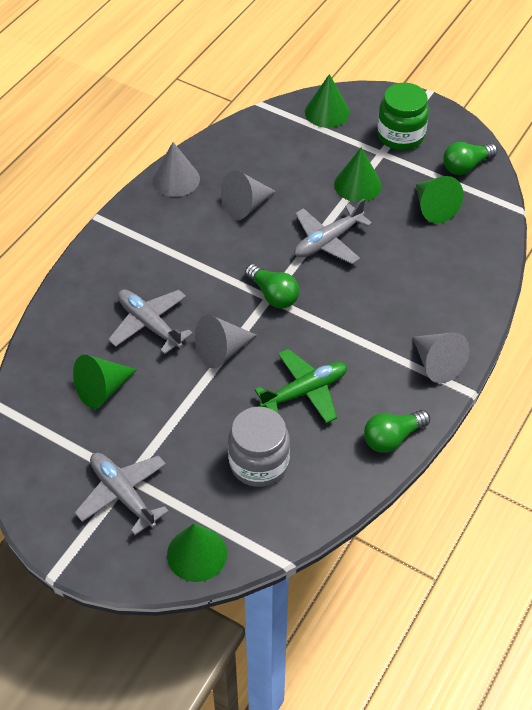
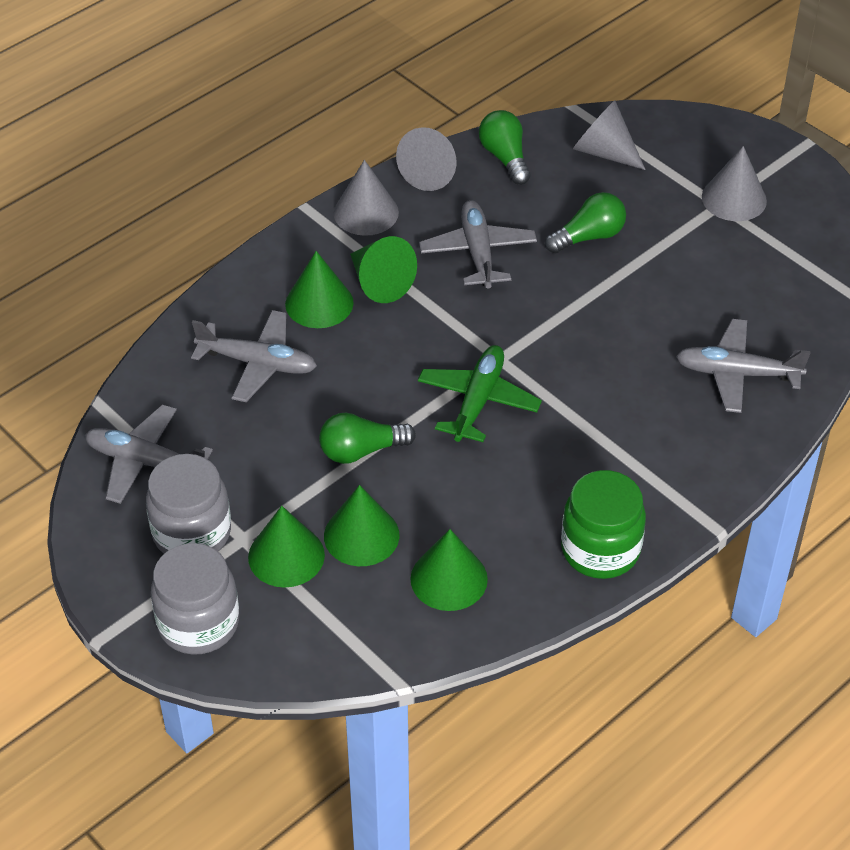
grey jar: 1 -> 2
grey plane: 3 -> 4

